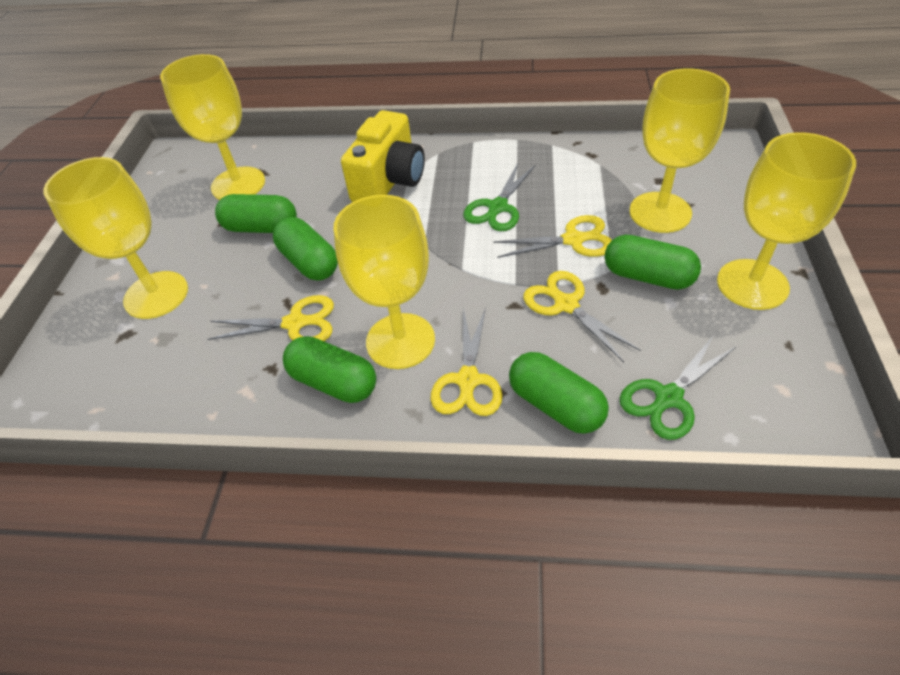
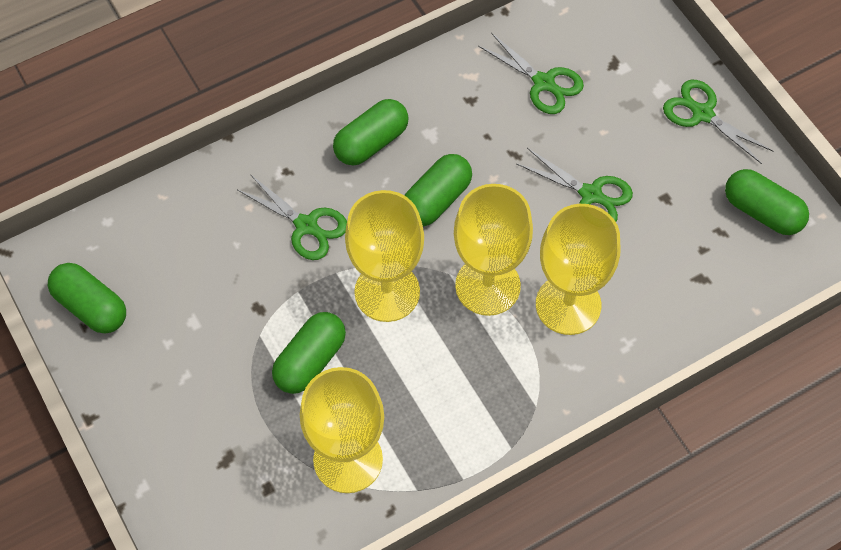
green scissors: 2 -> 4
yellow camera: 1 -> 0
yellow goblet: 5 -> 4
yellow scissors: 4 -> 0

